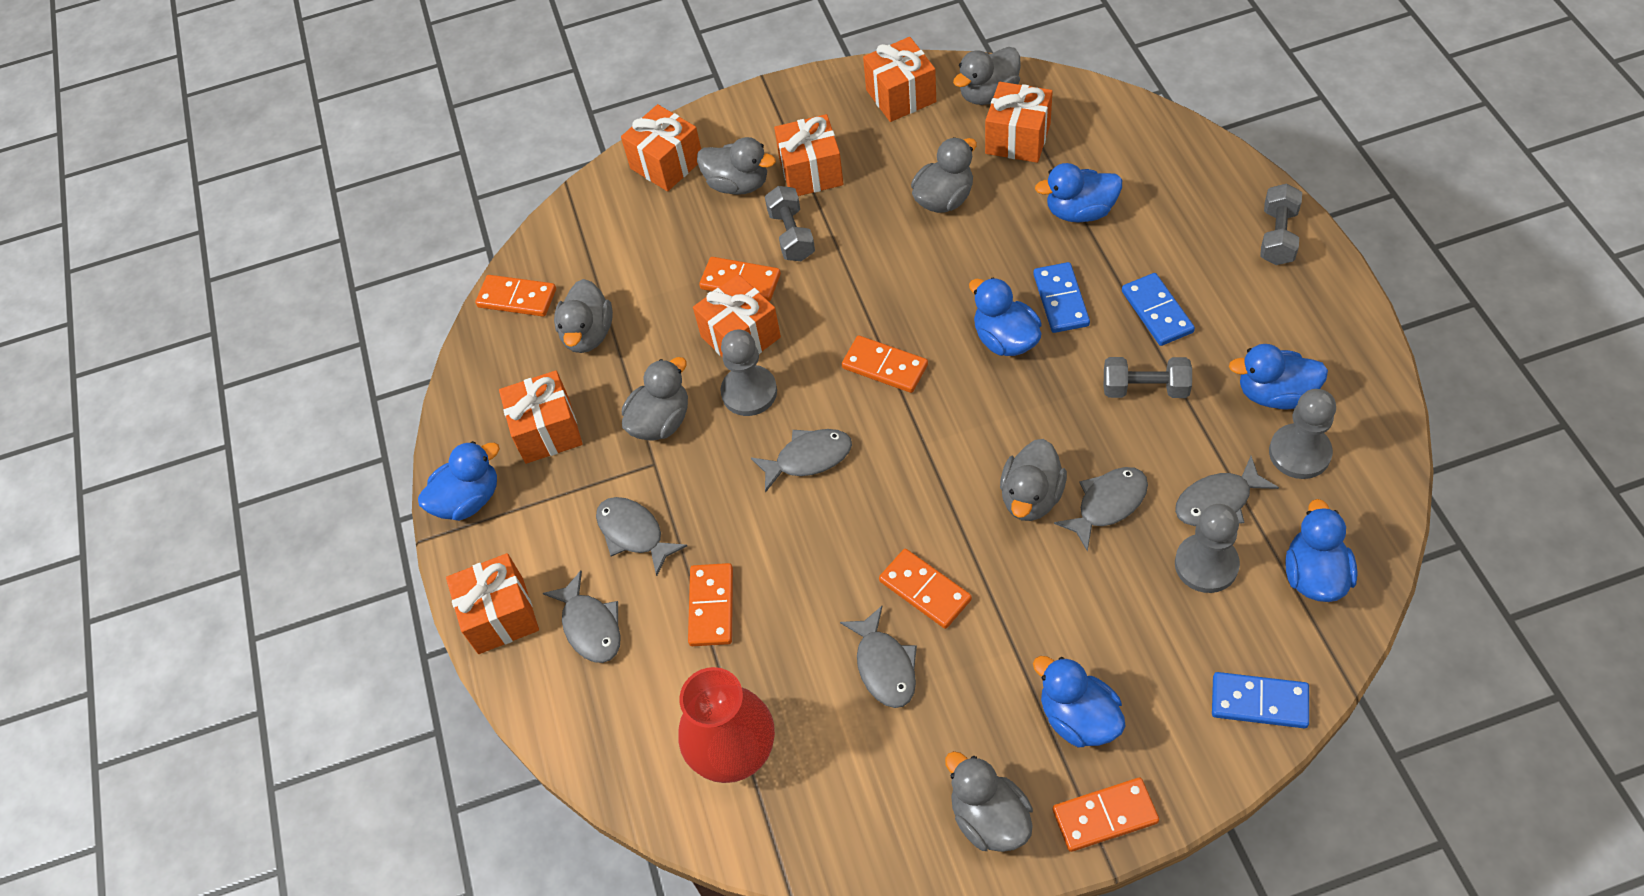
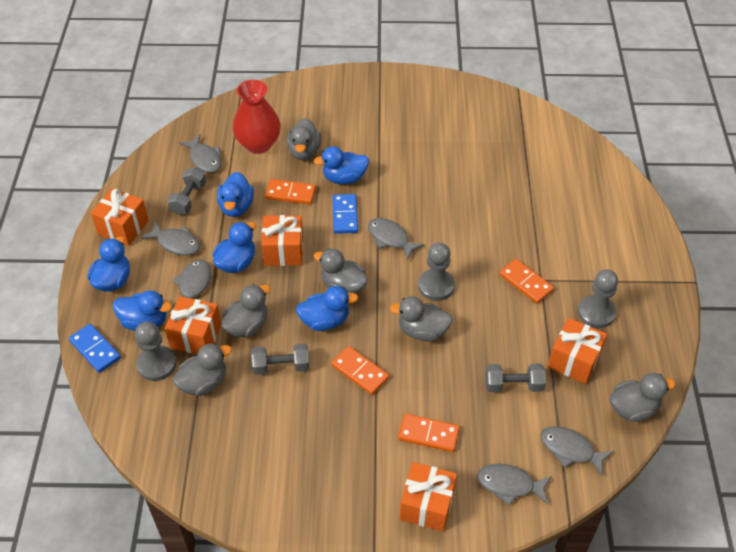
blue domino: 3 -> 2
grey duck: 7 -> 6
orange domino: 6 -> 4
orange gift: 7 -> 5

